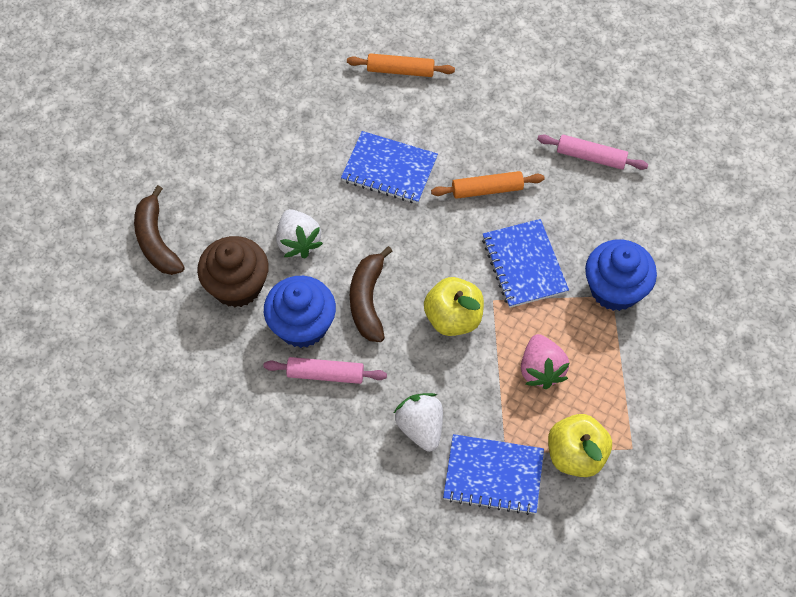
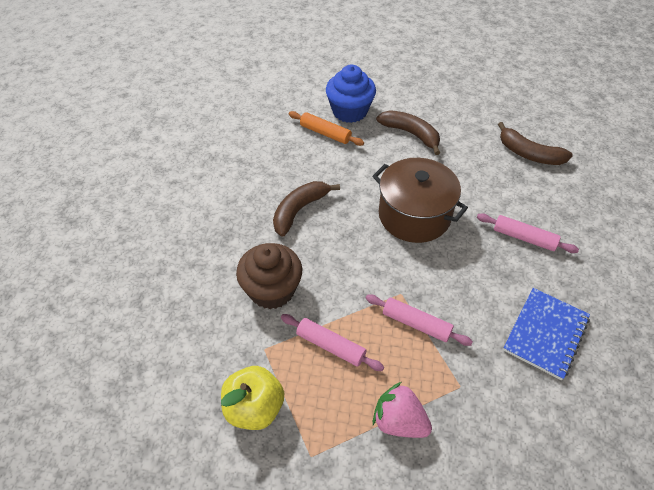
blue cupcake: 2 -> 1
blue notebook: 3 -> 1
brown banana: 2 -> 3
brown pot: 0 -> 1
orange rolling pin: 2 -> 1
pink rolling pin: 2 -> 3
white strawberry: 2 -> 0
yellow apple: 2 -> 1

